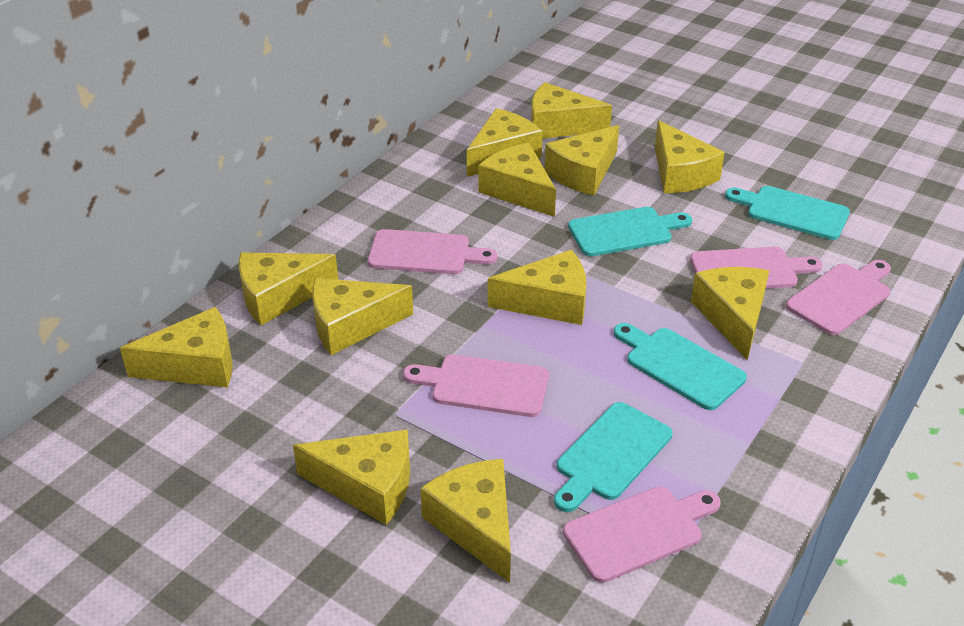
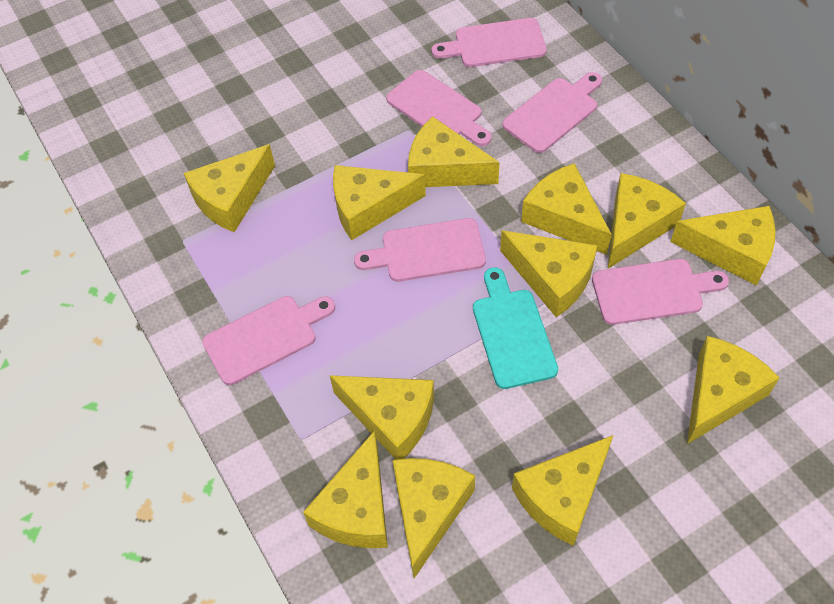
pink cutting board: 5 -> 6
turquoise cutting board: 4 -> 1

